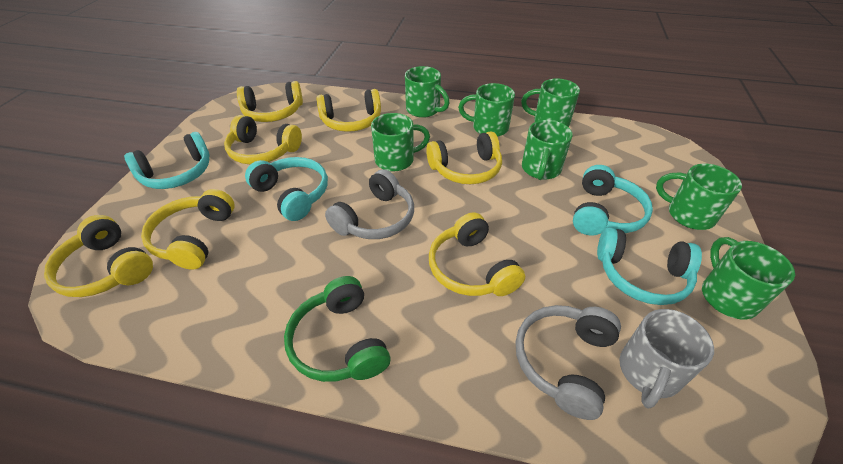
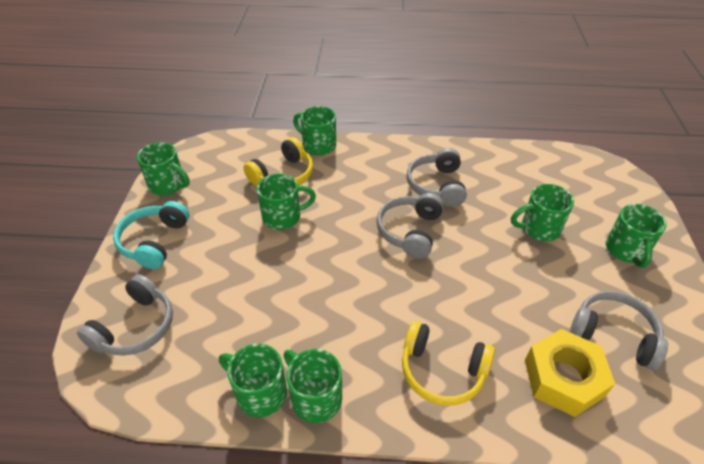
green headphones: 1 -> 0
grey headphones: 2 -> 4
grey mug: 1 -> 0
turquoise headphones: 4 -> 1
yellow headphones: 7 -> 2
yellow nut: 0 -> 1

